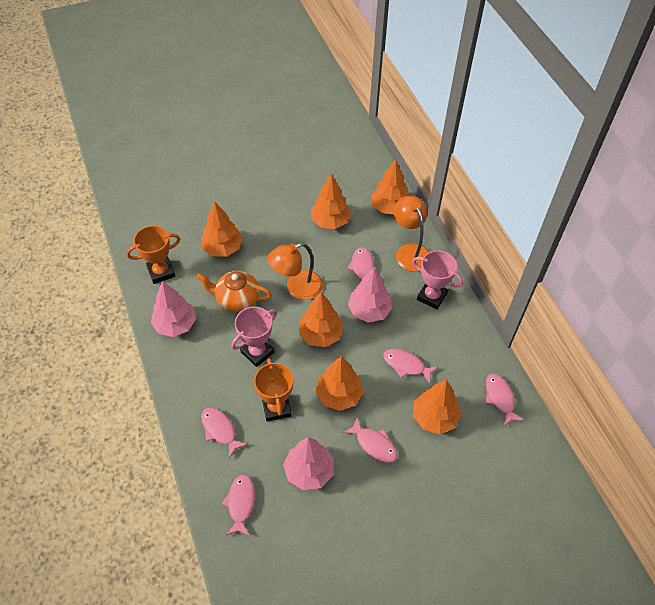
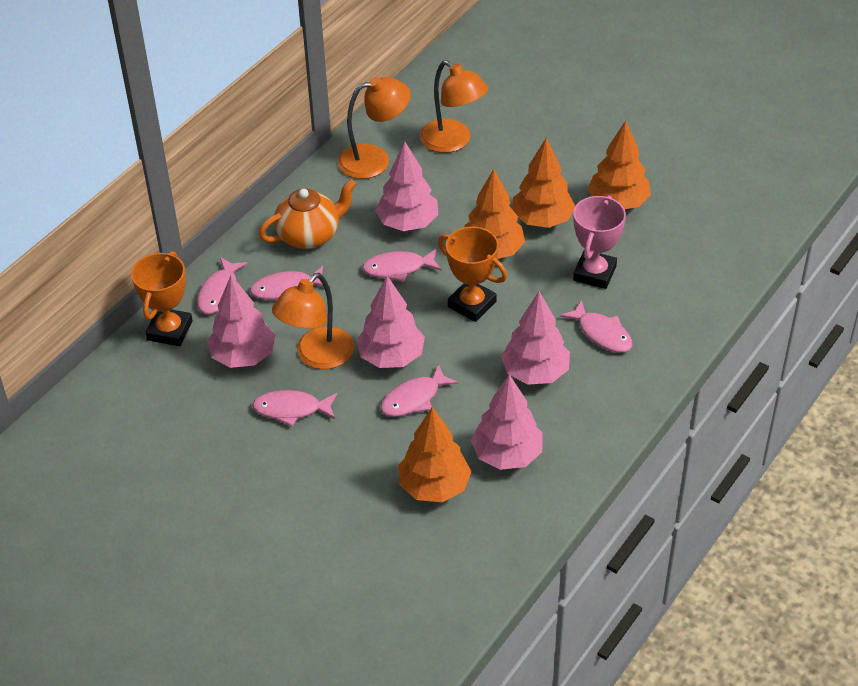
orange lamp: 2 -> 3
orange tree: 6 -> 4
pink tree: 3 -> 5
pink trophy: 2 -> 1

